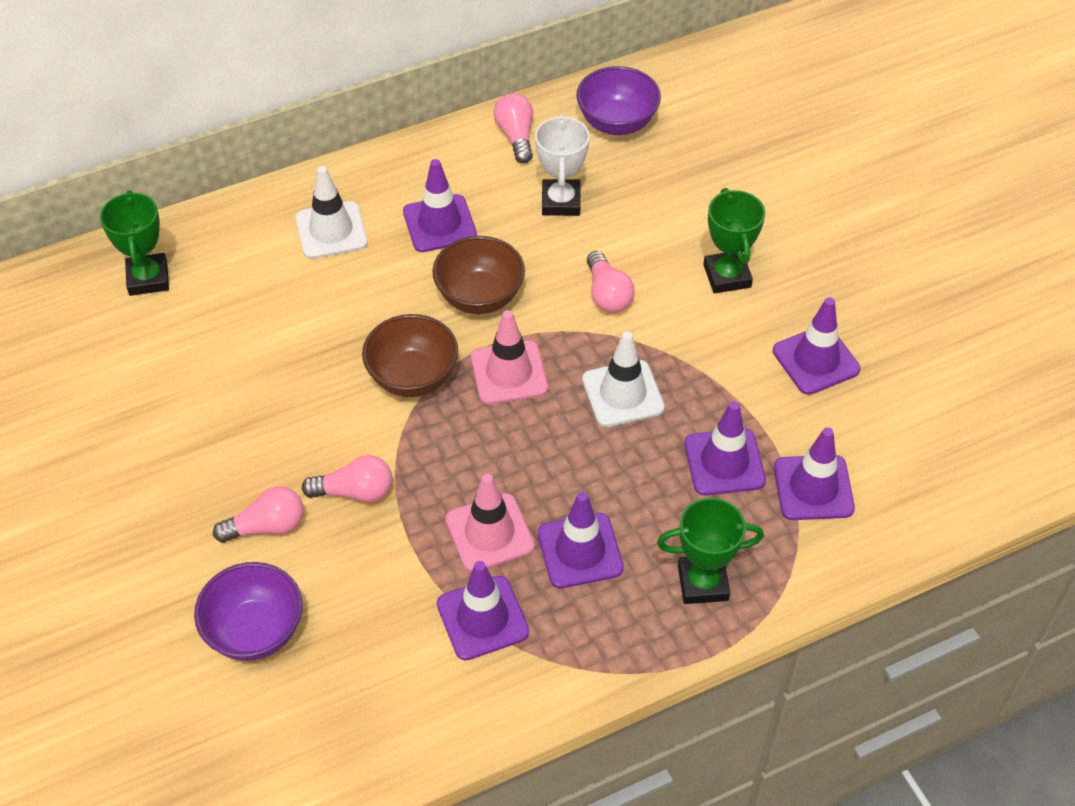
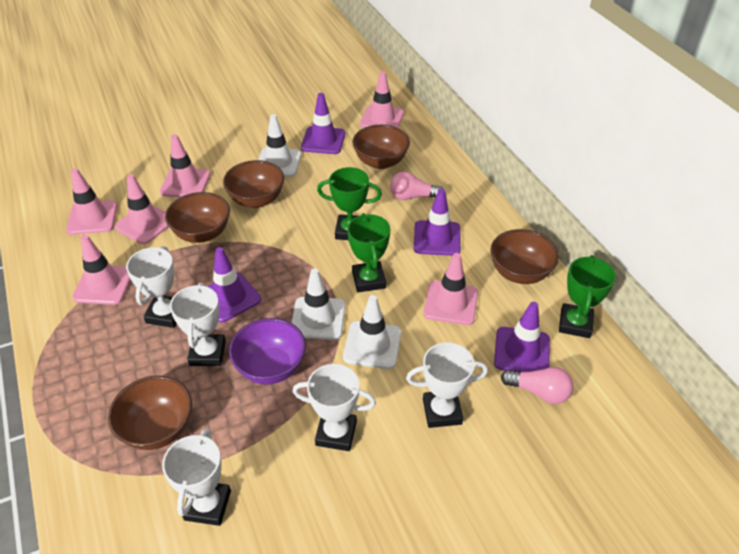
brown bowl: 2 -> 5
pink light bulb: 4 -> 2
pink traffic cone: 2 -> 6
purple bowl: 2 -> 1
purple traffic cone: 6 -> 4
white traffic cone: 2 -> 3
white trophy: 1 -> 5

